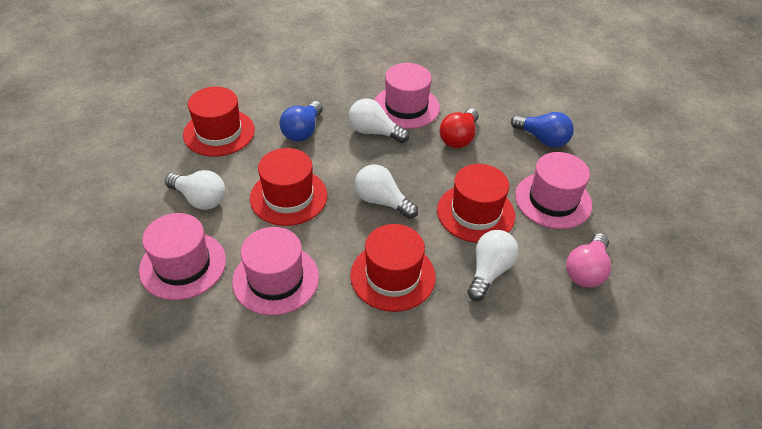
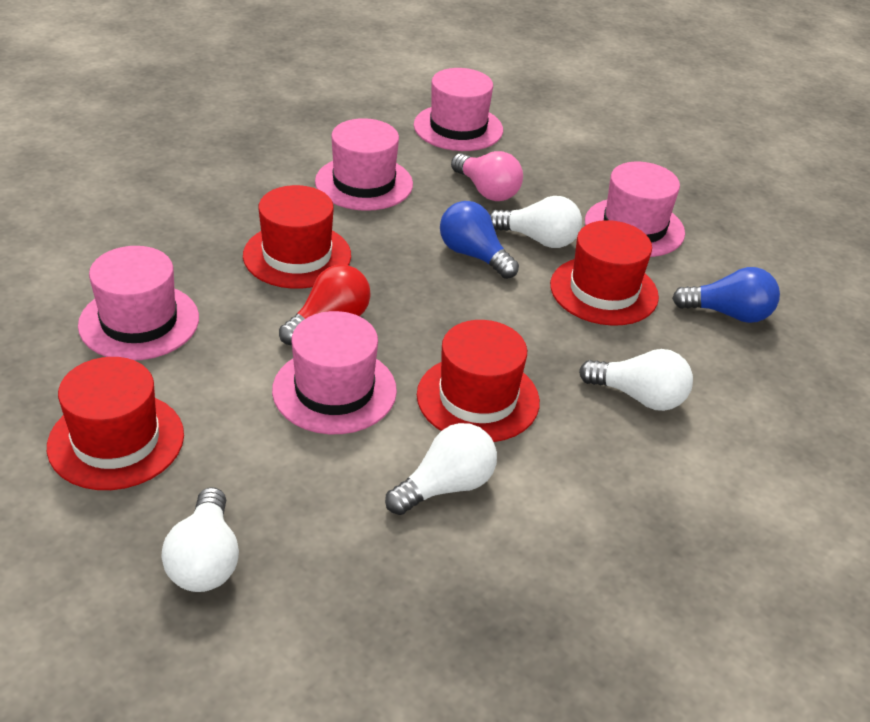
pink hat: 4 -> 5

